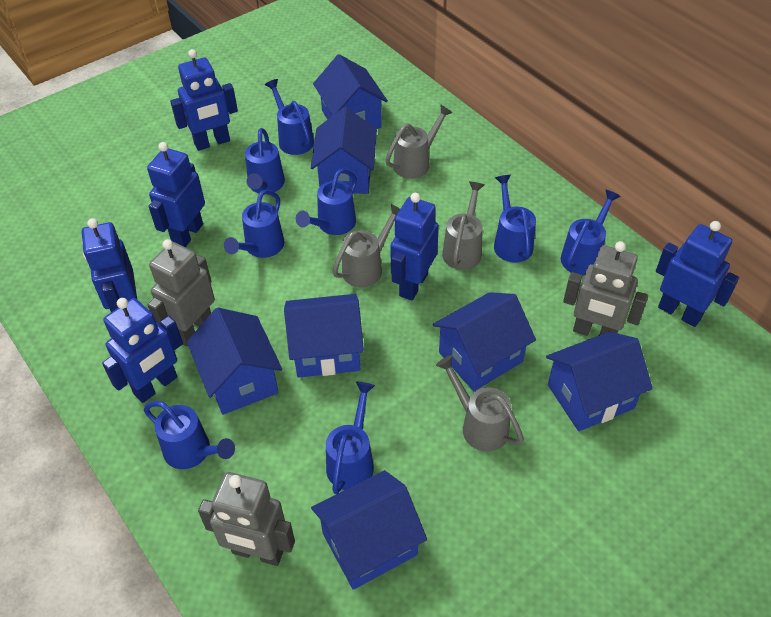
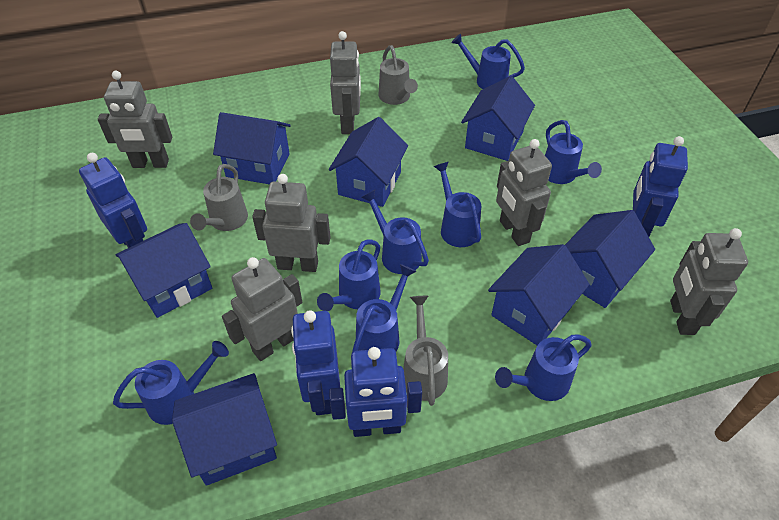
blue robot: 6 -> 4
grey robot: 3 -> 6
grey watering can: 4 -> 3

